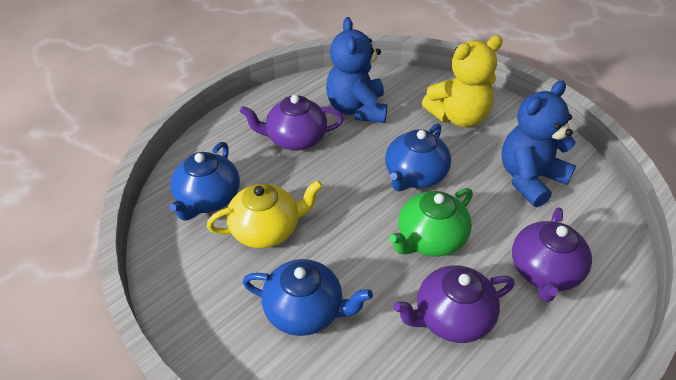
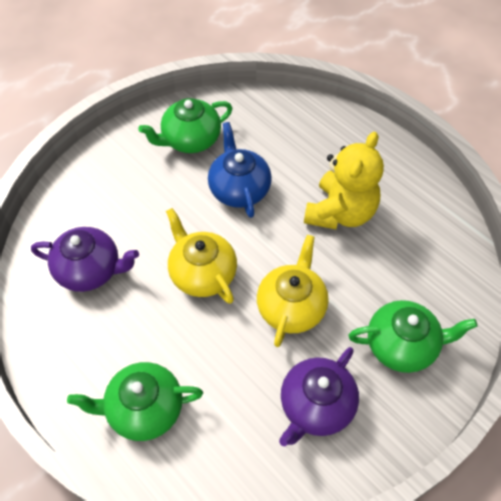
blue teapot: 3 -> 1
blue teddy bear: 2 -> 0
green teapot: 1 -> 3
purple teapot: 3 -> 2
yellow teapot: 1 -> 2

